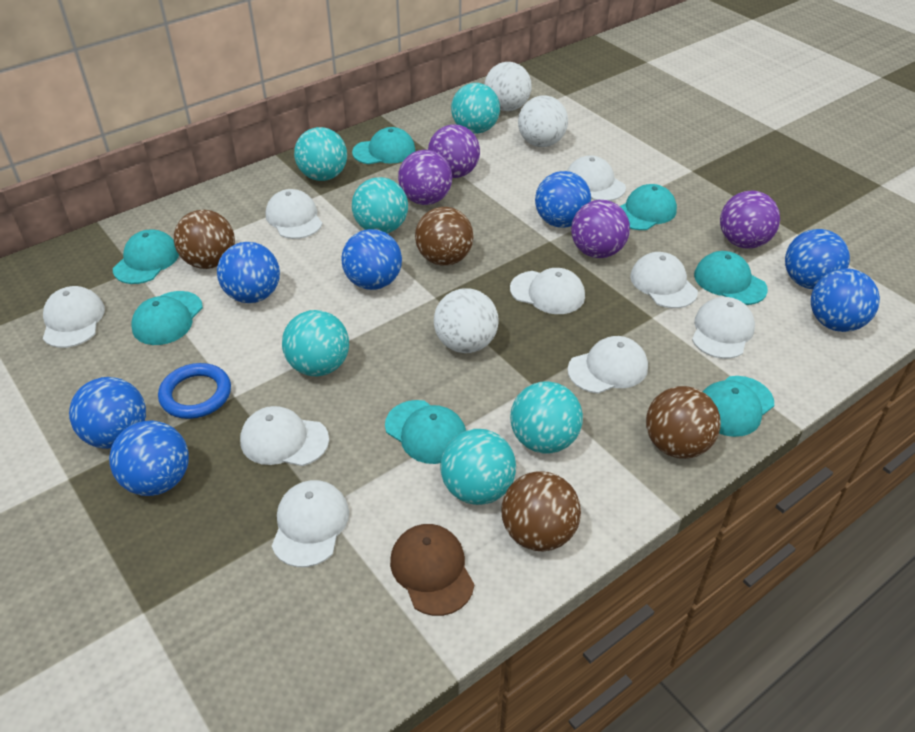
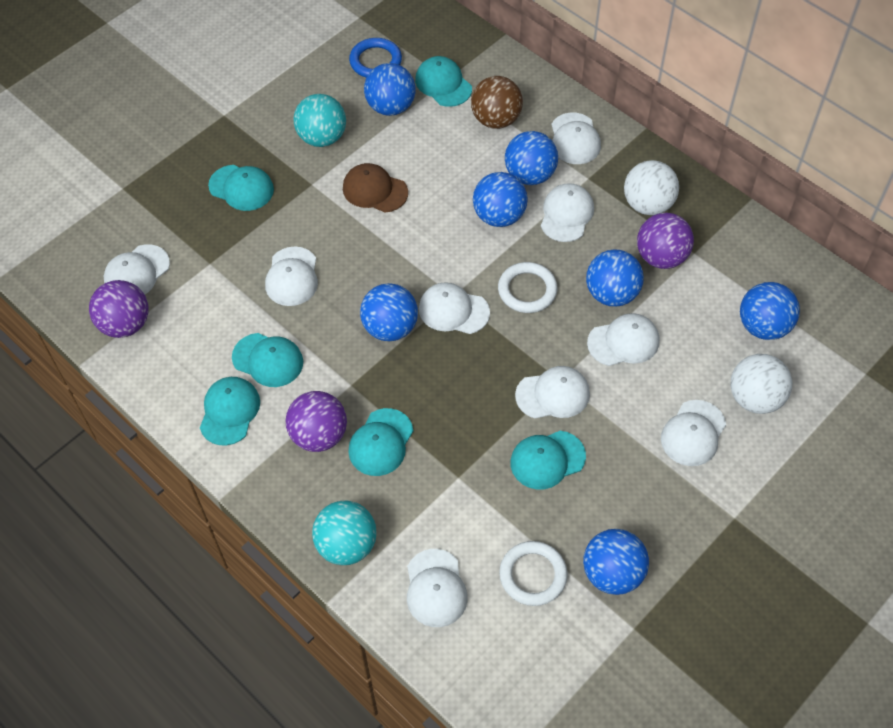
brown ball: 4 -> 1
purple ball: 4 -> 3
turquoise ball: 6 -> 2
turquoise cap: 7 -> 6
white ball: 3 -> 2
white ring: 0 -> 2

